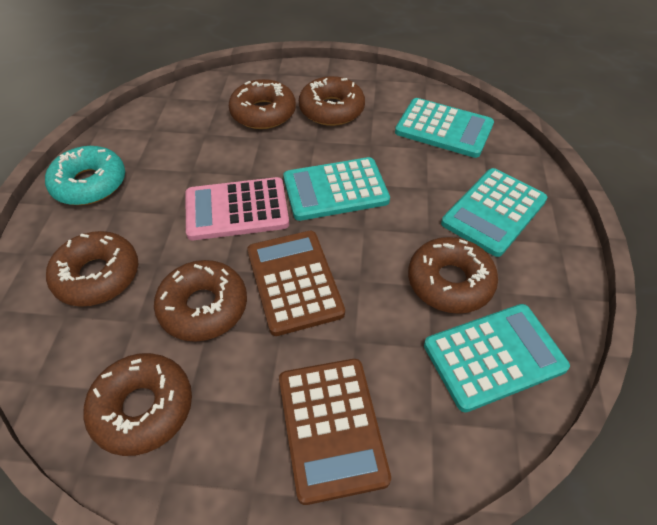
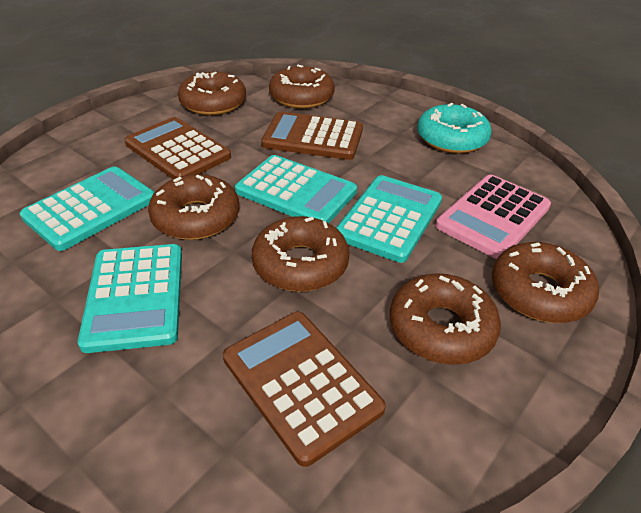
brown calculator: 2 -> 3

